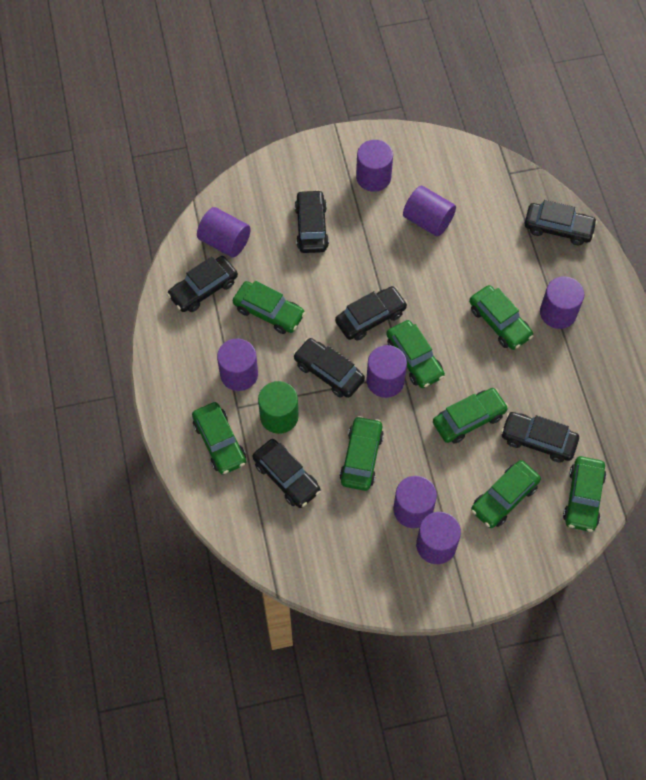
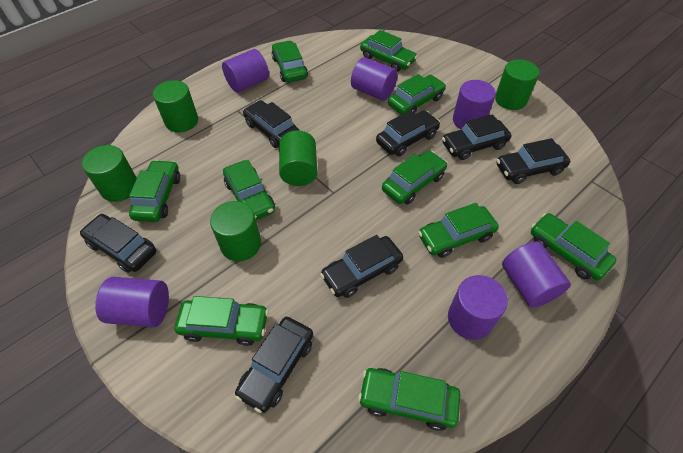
green car: 8 -> 10
green cylinder: 1 -> 5
purple cylinder: 8 -> 6

